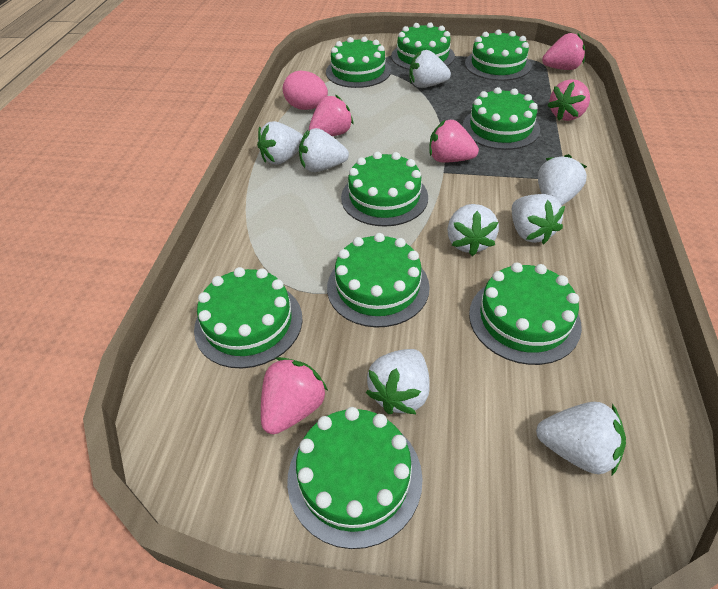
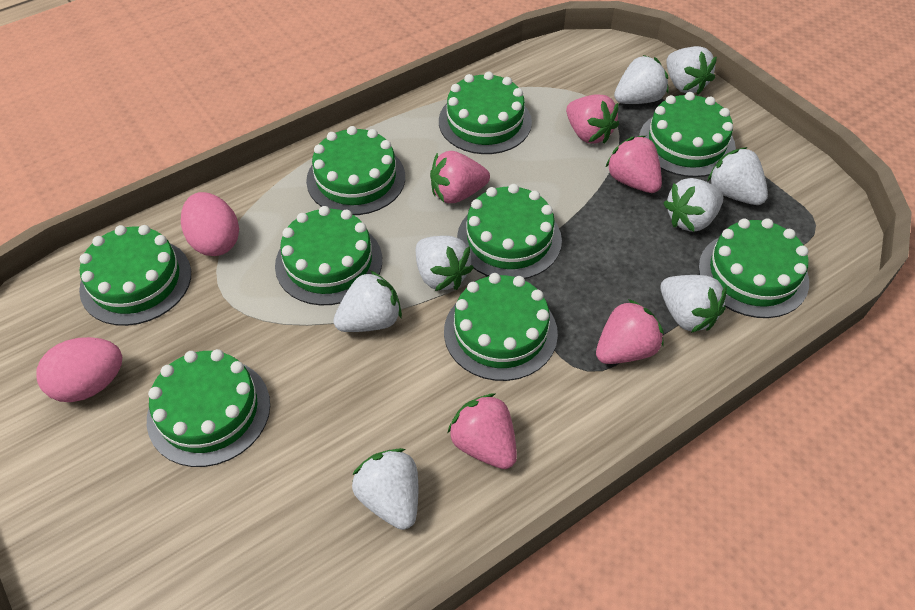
pink egg: 1 -> 2

